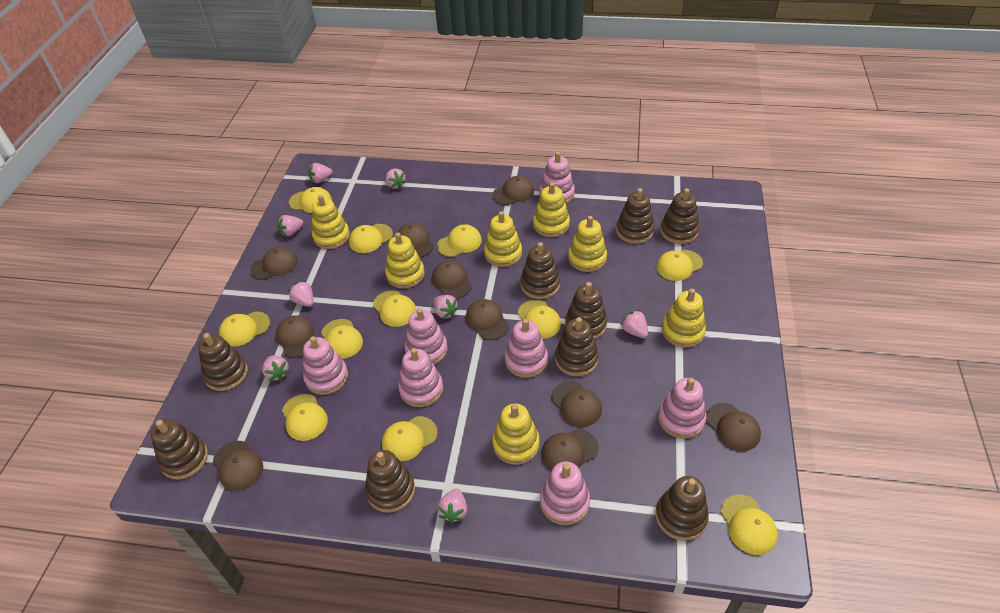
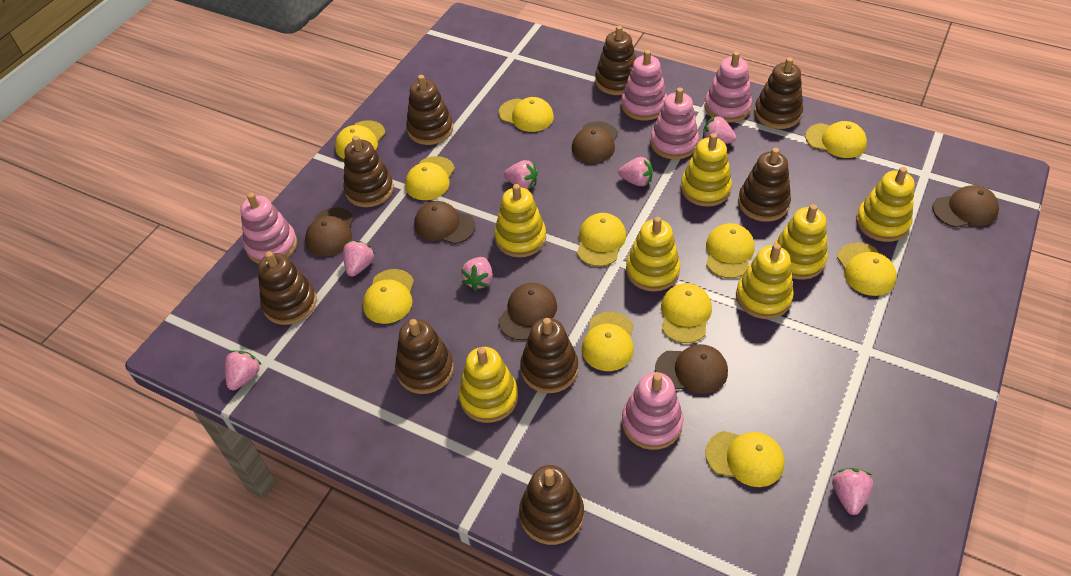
brown cap: 10 -> 6
pink stacking toy: 7 -> 5
pink strawberry: 8 -> 7

